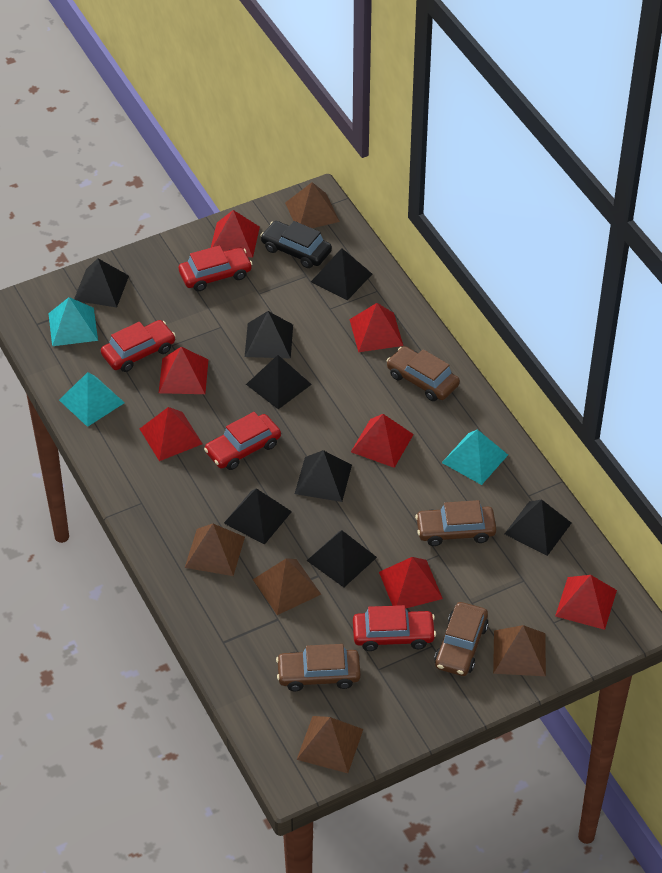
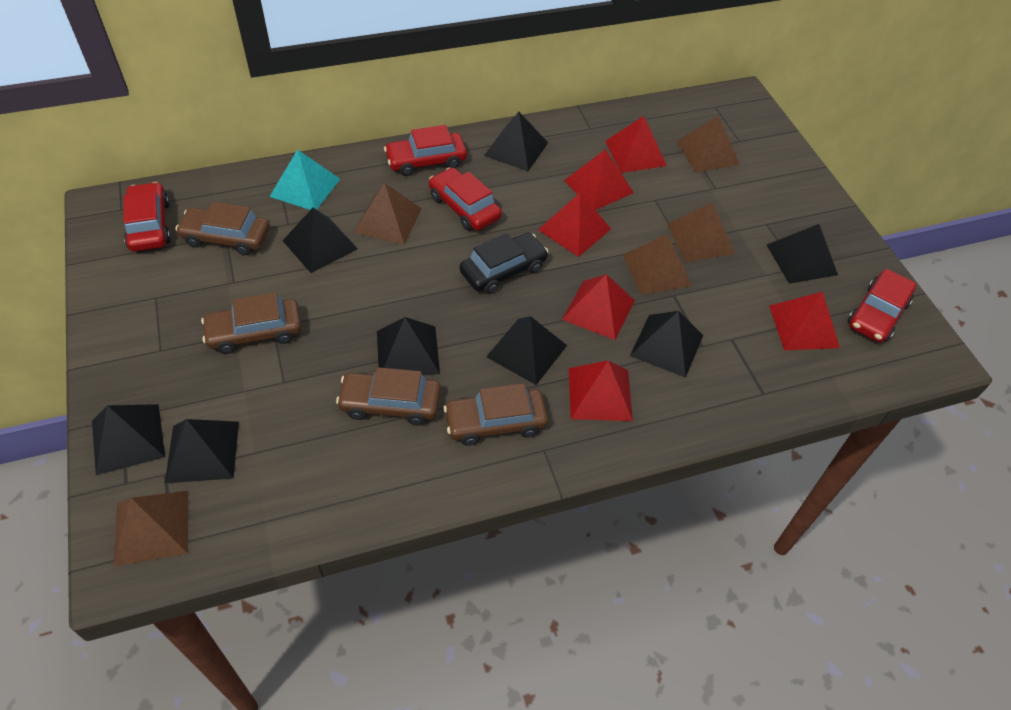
red pyramid: 7 -> 6
turquoise pyramid: 3 -> 1

